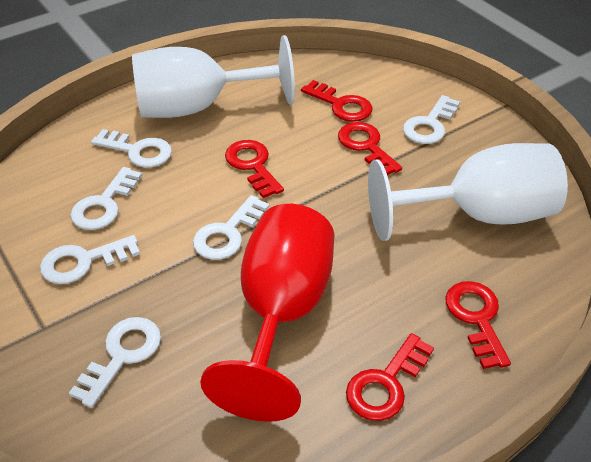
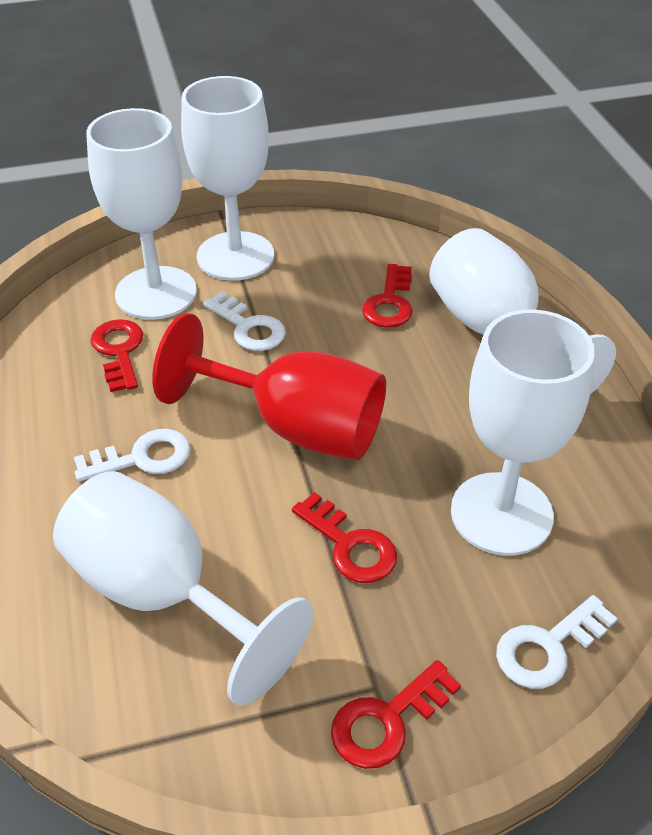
red key: 5 -> 4
white goblet: 2 -> 5
white key: 6 -> 3

